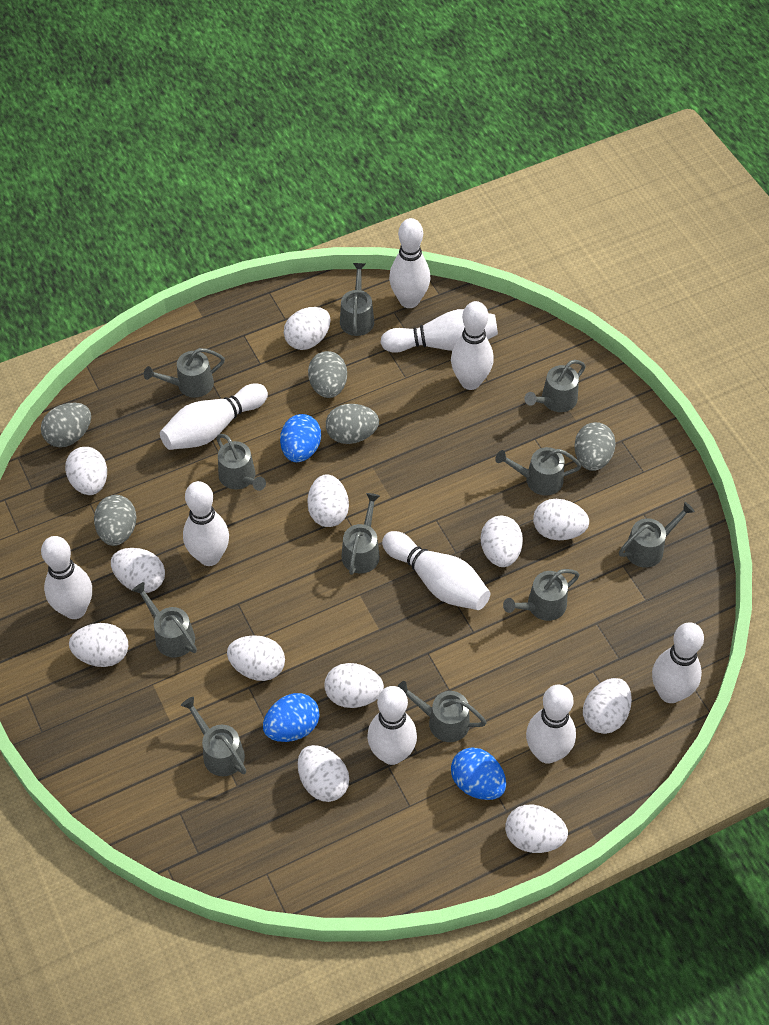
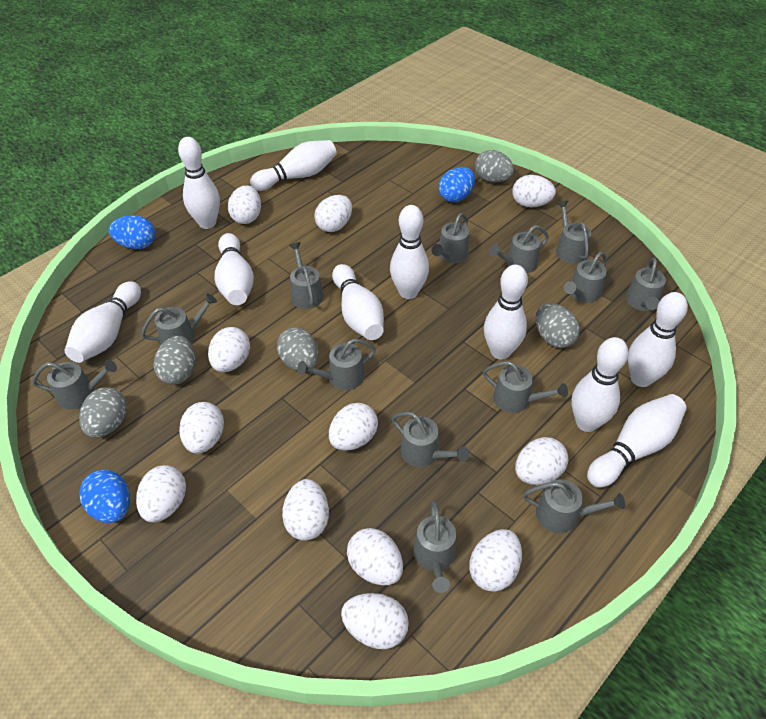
grey watering can: 11 -> 13

